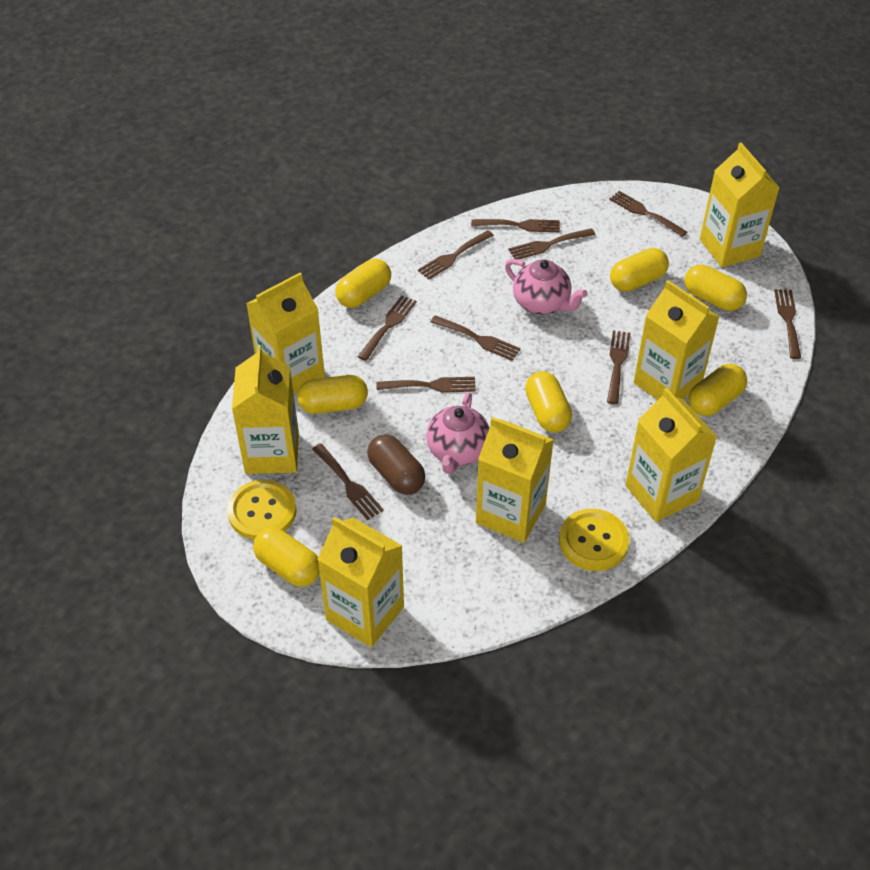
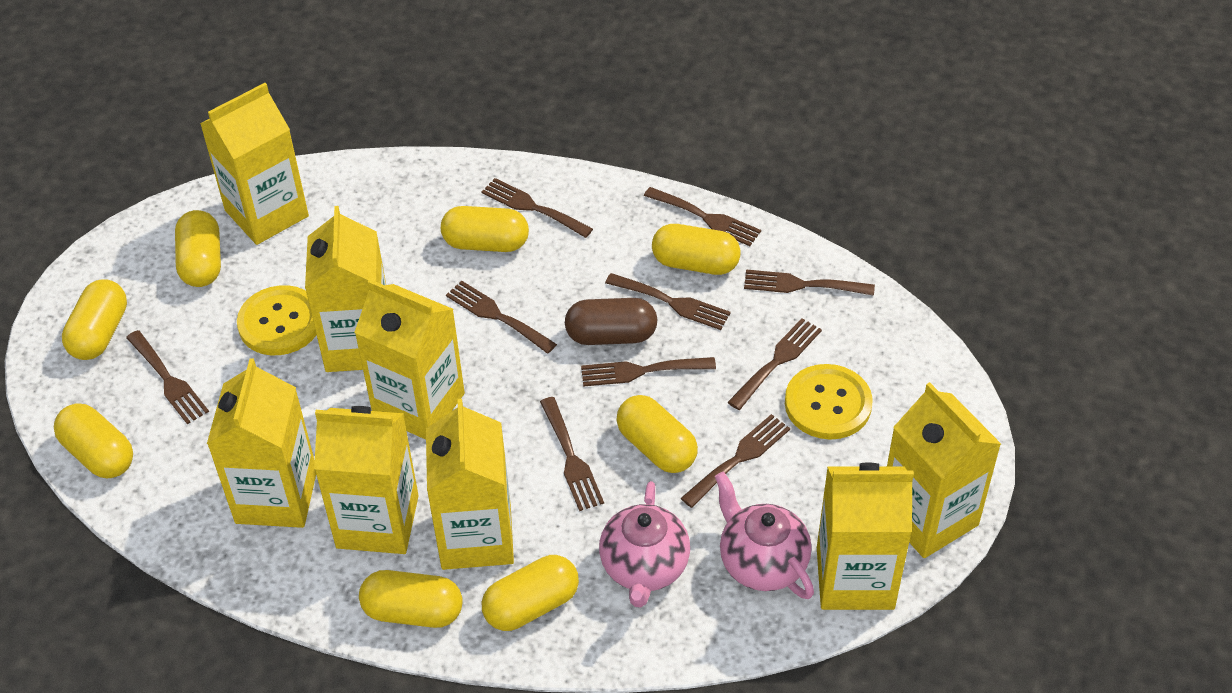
yellow capsule: 7 -> 8
yellow carton: 7 -> 8

